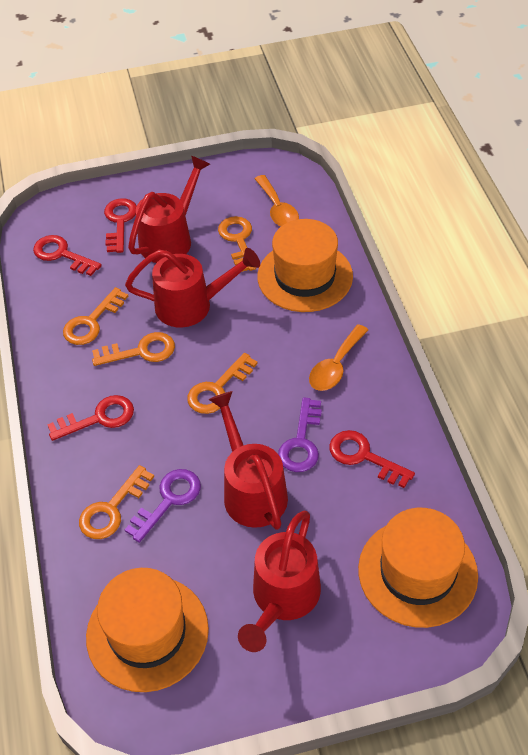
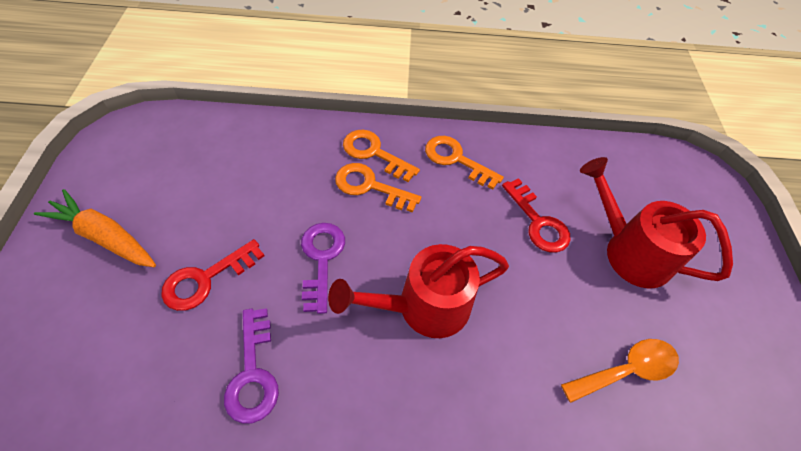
orange carrot: 0 -> 1
orange hat: 3 -> 0
orange key: 5 -> 3
orange spoon: 2 -> 1
red key: 4 -> 2
red watering can: 4 -> 2

